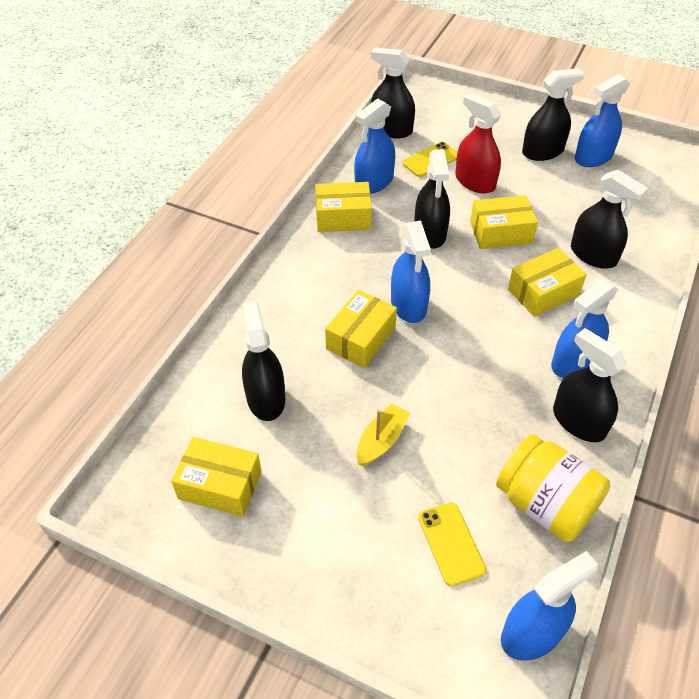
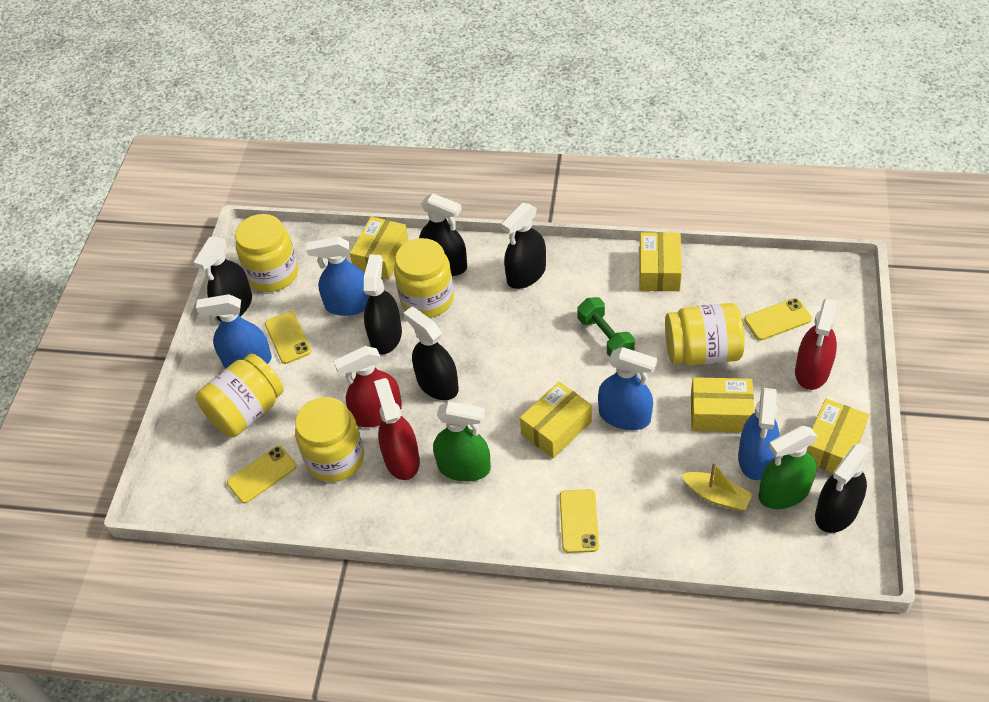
blue spray bottle: 5 -> 4
green dumbbell: 0 -> 1
green spray bottle: 0 -> 2
red spray bottle: 1 -> 3
yellow jar: 1 -> 5
yellow phone: 2 -> 4

